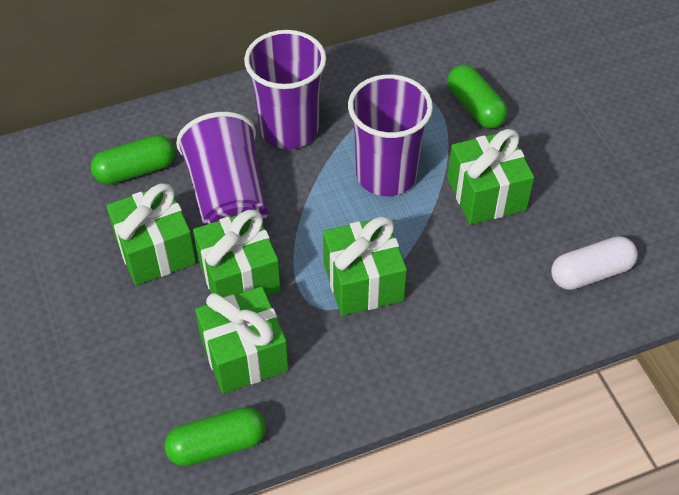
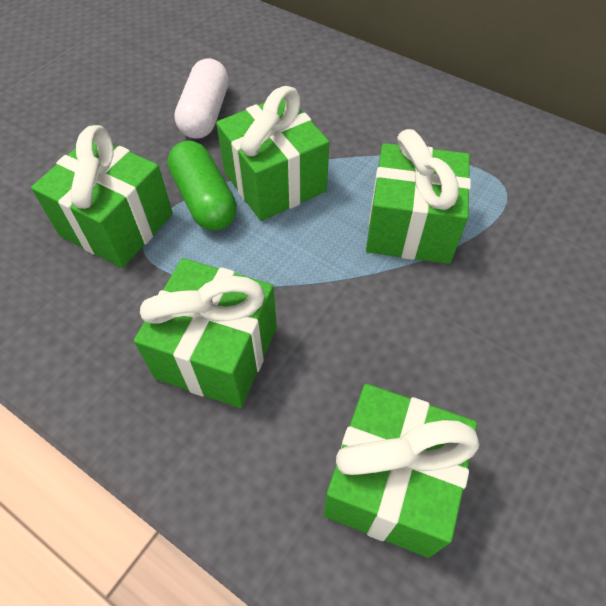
green capsule: 3 -> 1
purple cup: 3 -> 0

